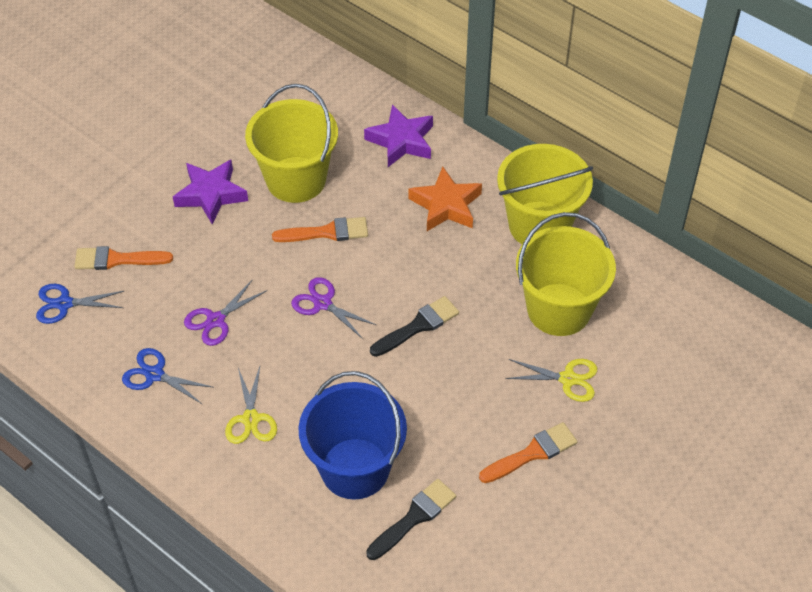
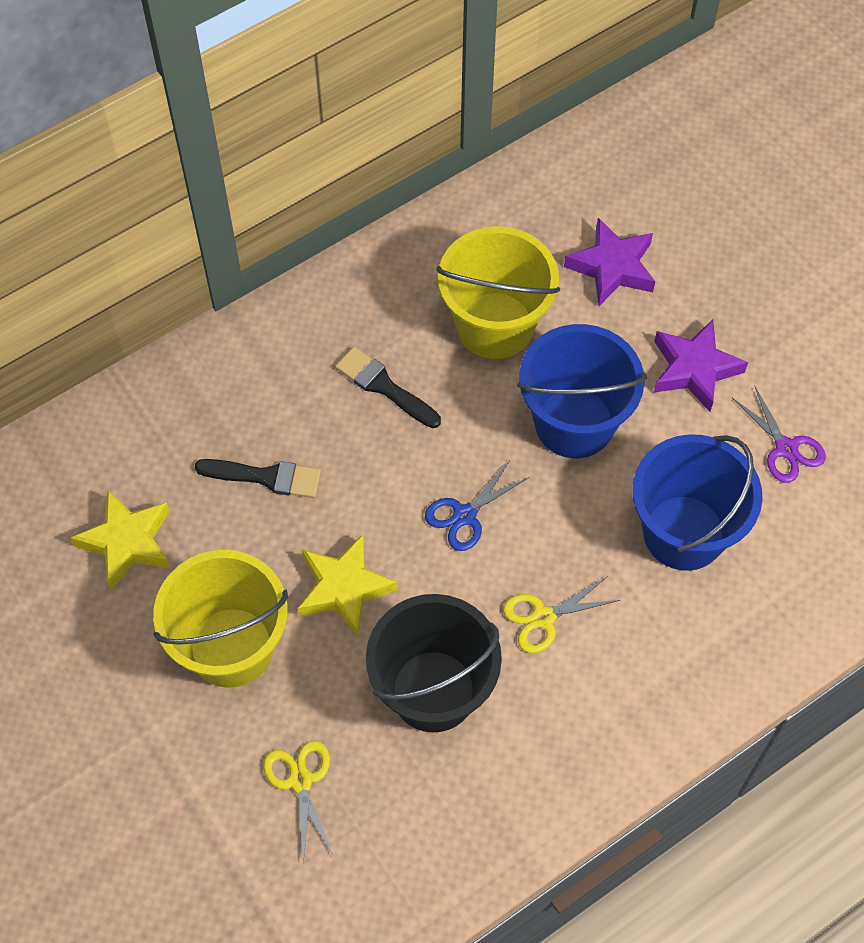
black bucket: 0 -> 1
blue bucket: 1 -> 2
blue scissors: 2 -> 1
orange brush: 3 -> 0
orange star: 1 -> 0
purple scissors: 2 -> 1
yellow bucket: 3 -> 2
yellow star: 0 -> 2

